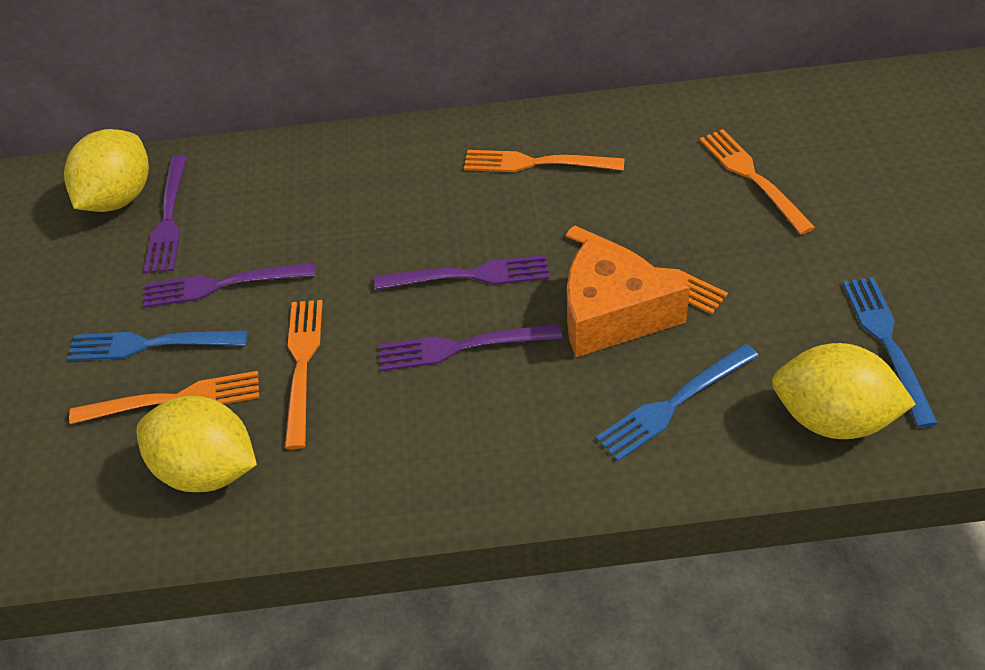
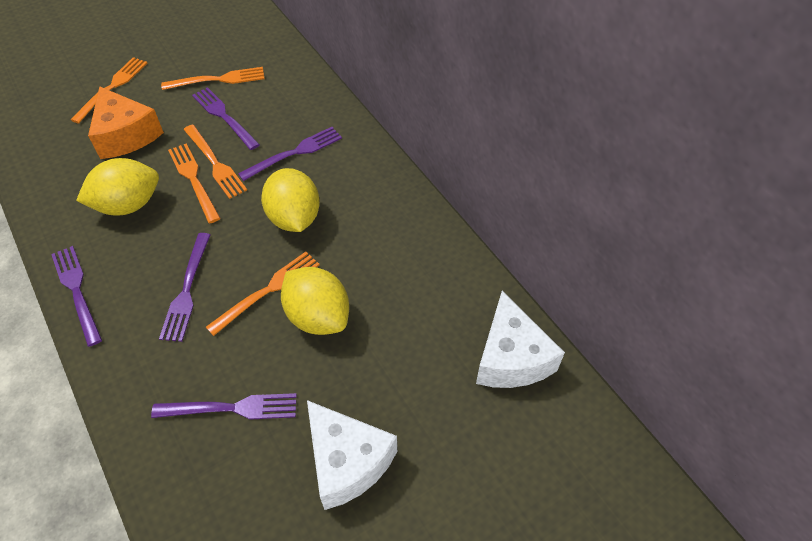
blue fork: 3 -> 0
purple fork: 4 -> 5
white cheese: 0 -> 2

